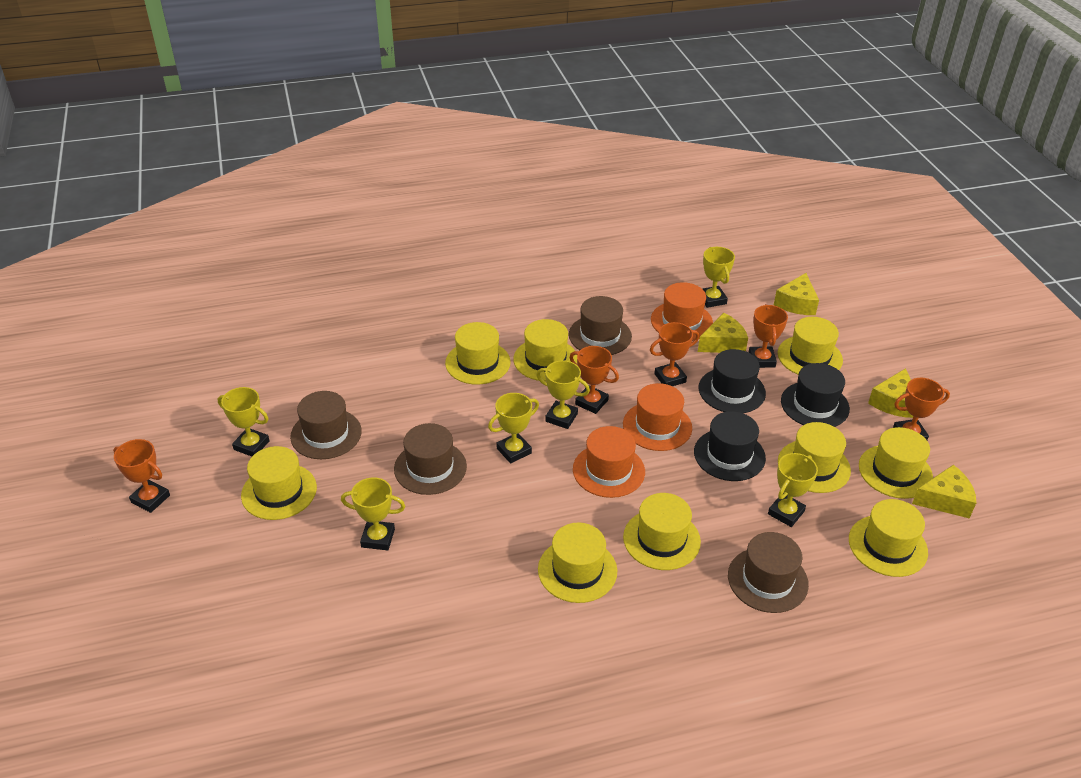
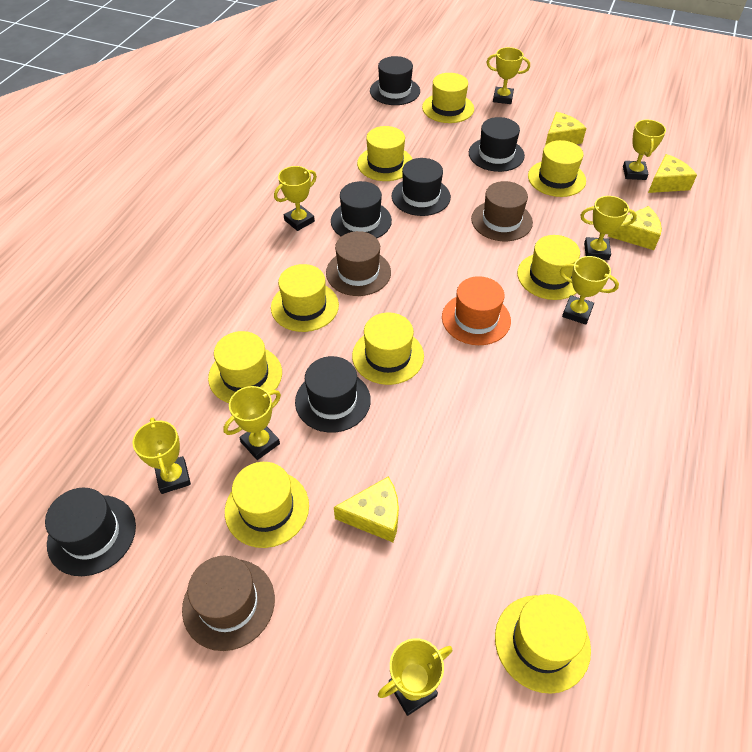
black hat: 3 -> 6
brown hat: 4 -> 3
orange hat: 3 -> 1
orange trophy: 5 -> 0
yellow trophy: 6 -> 8

